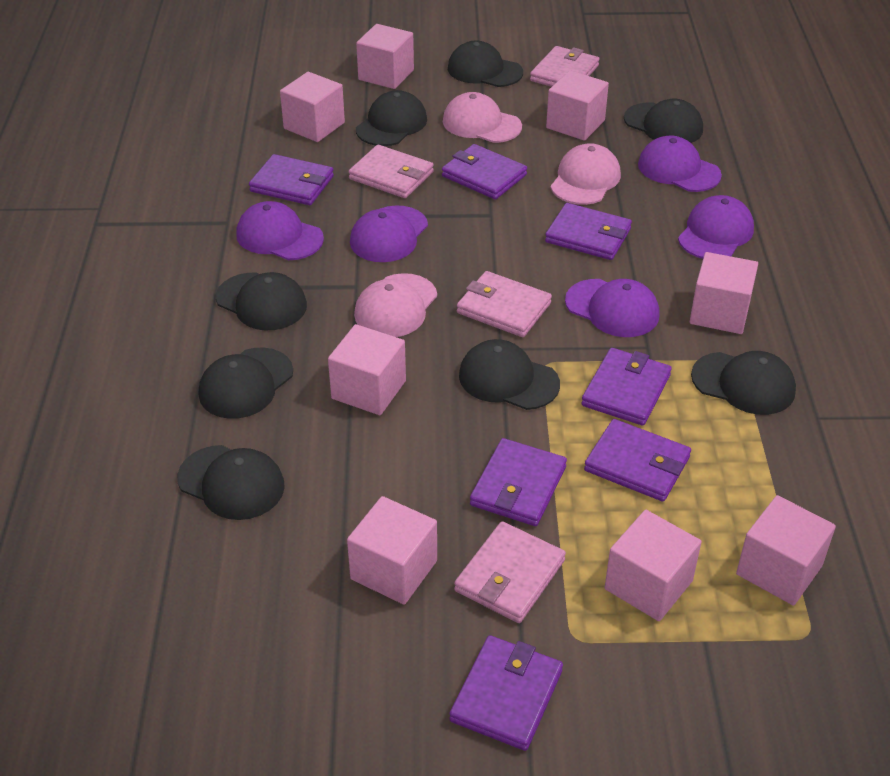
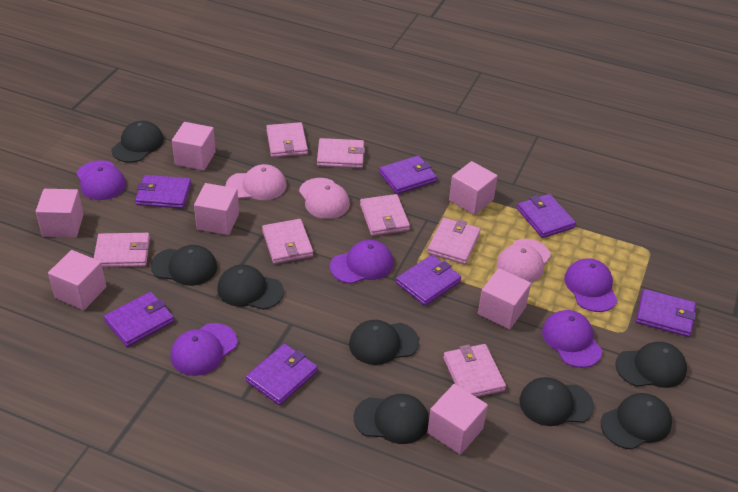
pink cube: 8 -> 7
pink wallet: 4 -> 7

